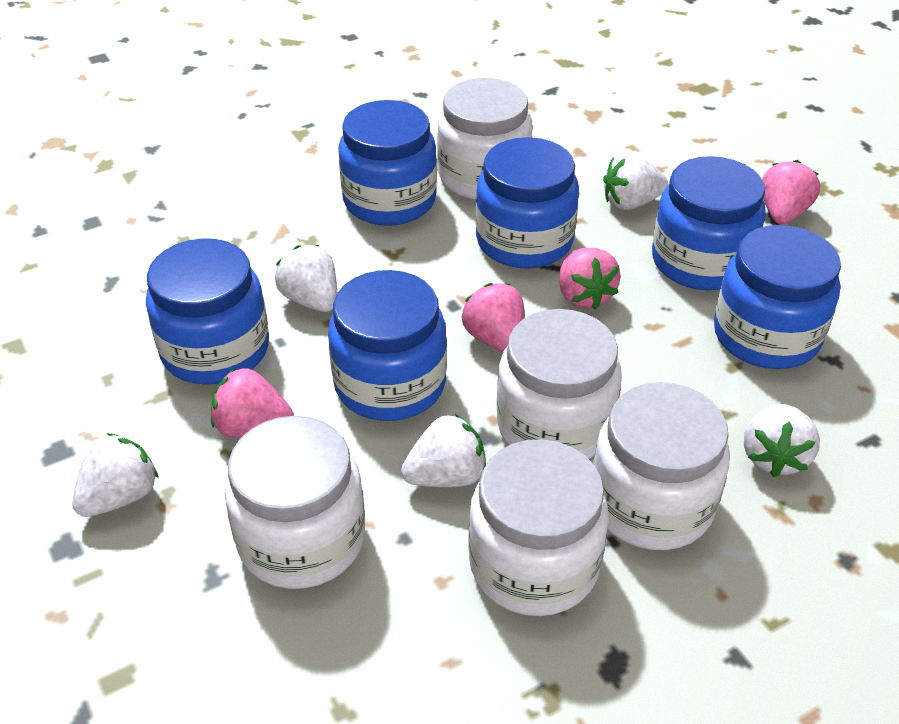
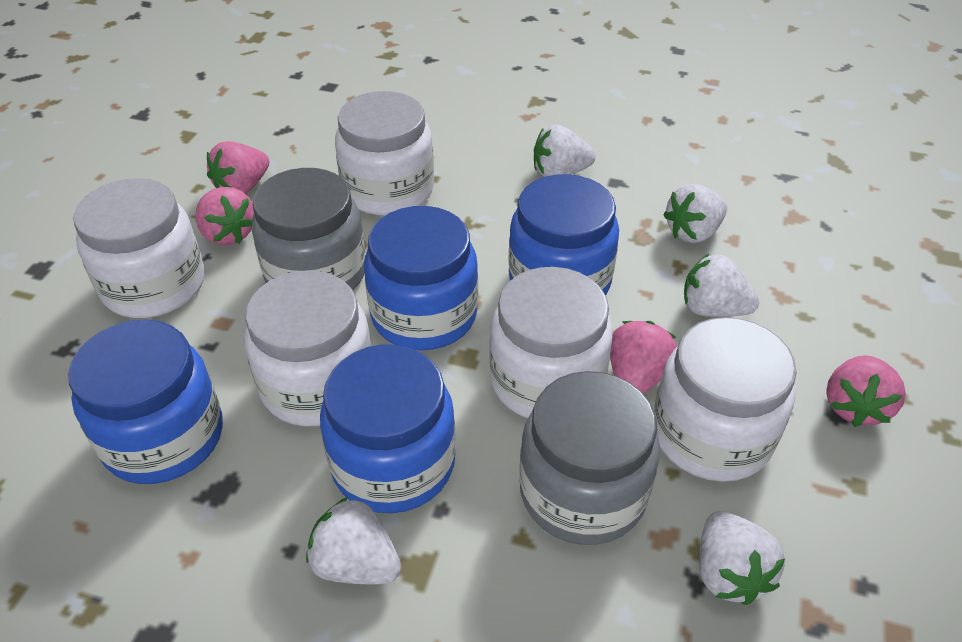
blue jar: 6 -> 4
grey jar: 0 -> 2

